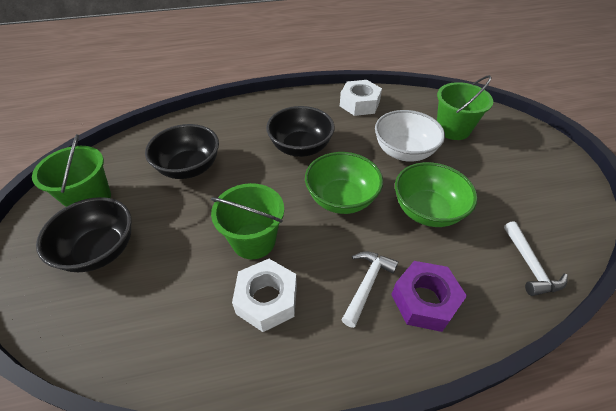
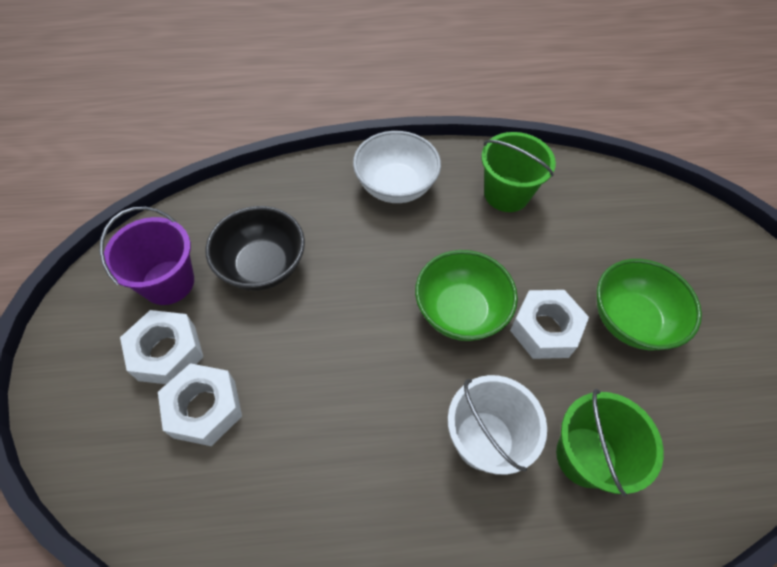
black bowl: 3 -> 1
green bucket: 3 -> 2
purple bucket: 0 -> 1
purple nut: 1 -> 0
white bucket: 0 -> 1
white hammer: 2 -> 0
white nut: 2 -> 3

